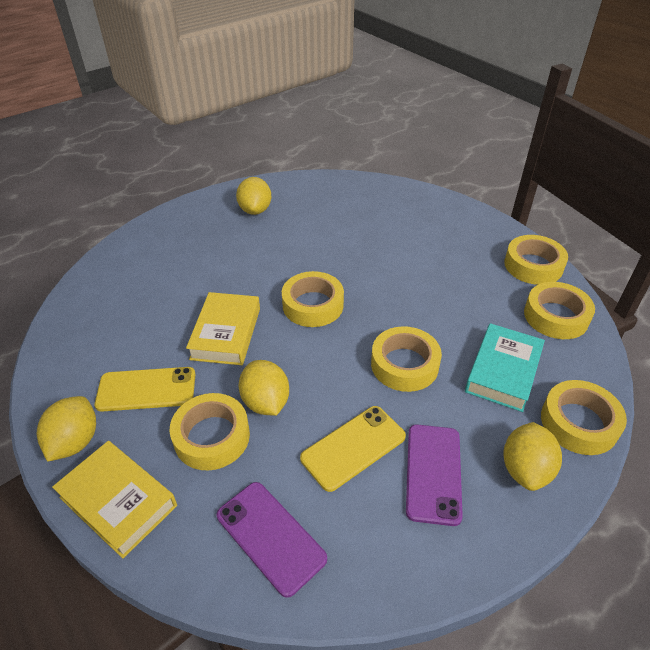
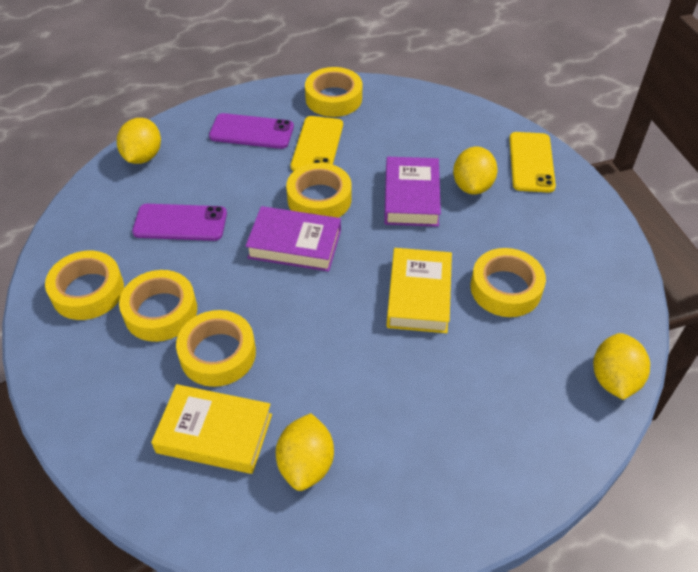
purple book: 0 -> 2
turquoise book: 1 -> 0

